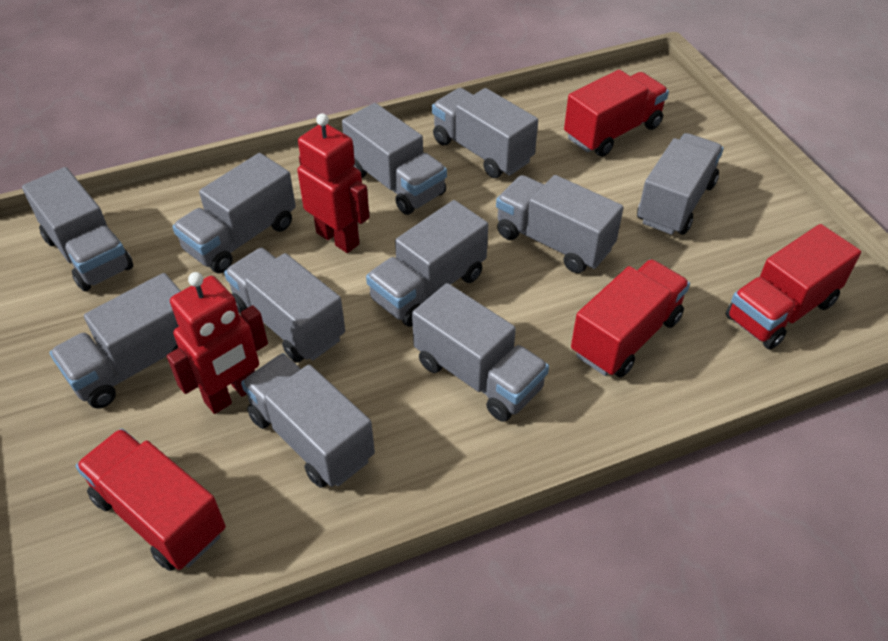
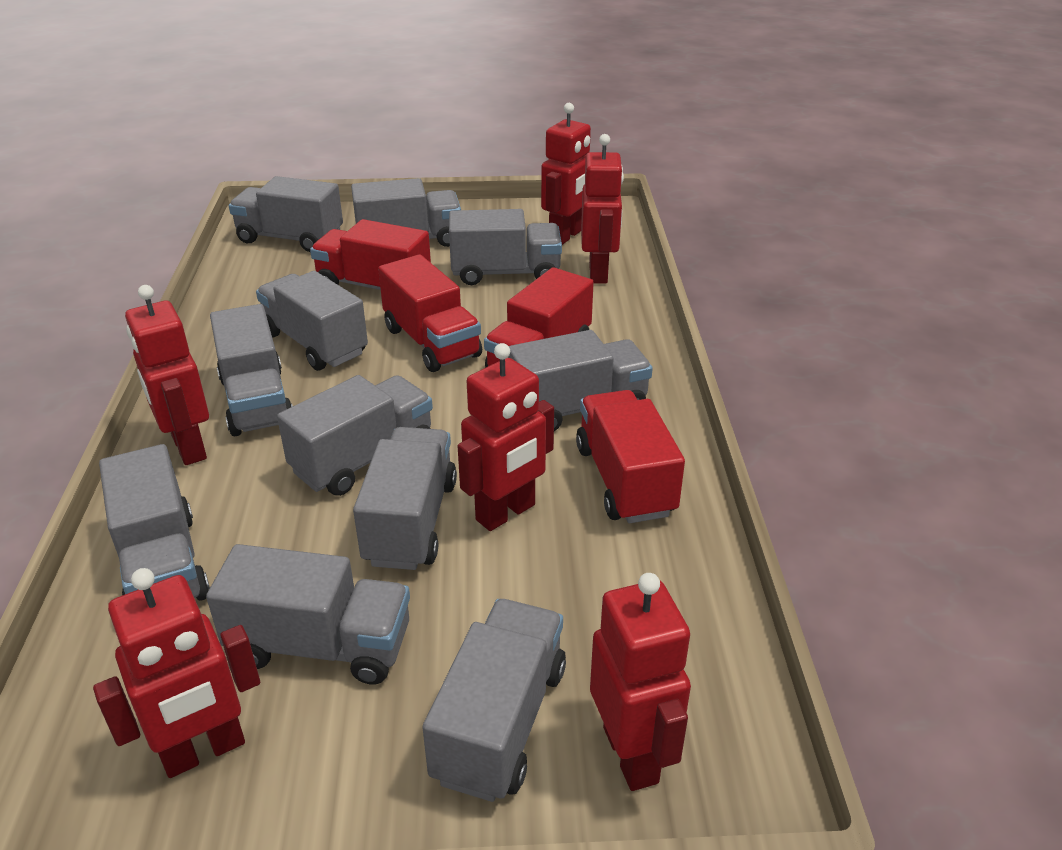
red robot: 2 -> 6

